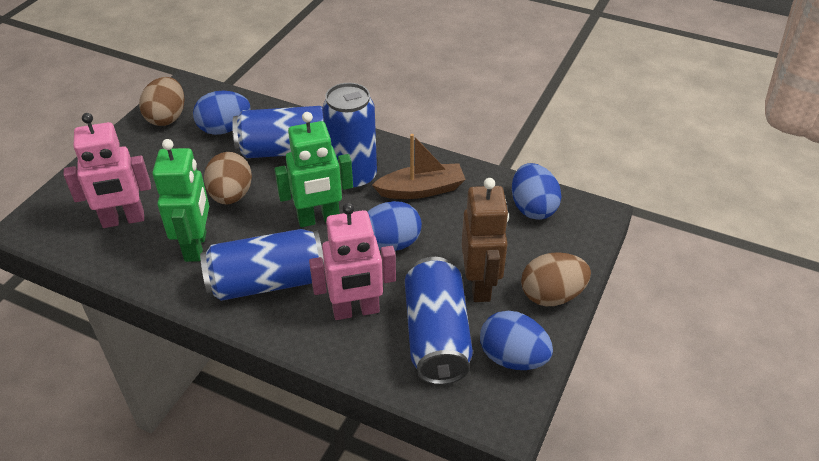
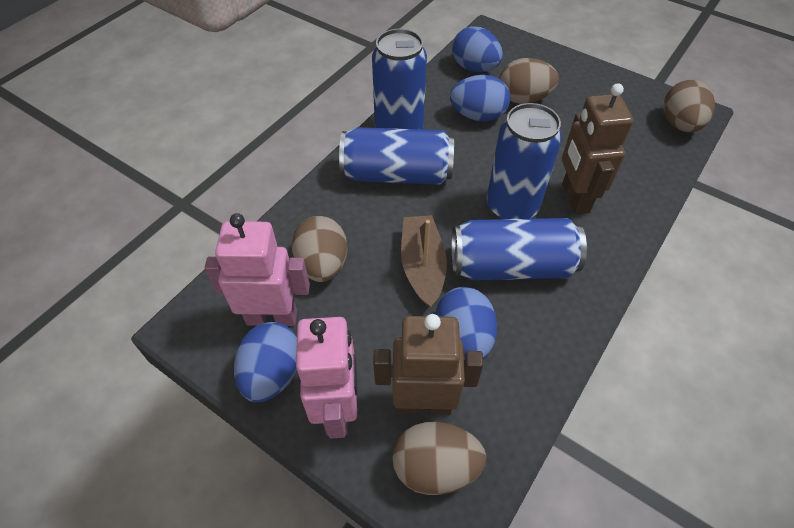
brown egg: 3 -> 4
brown robot: 1 -> 2
green robot: 2 -> 0

